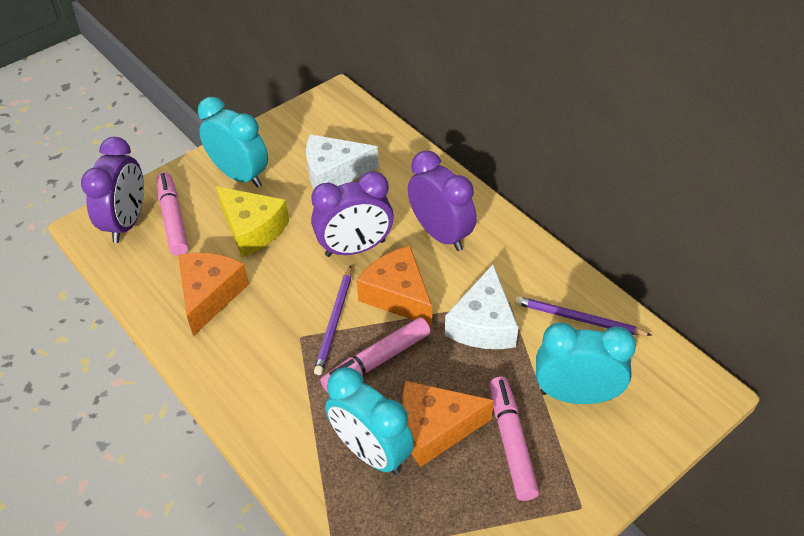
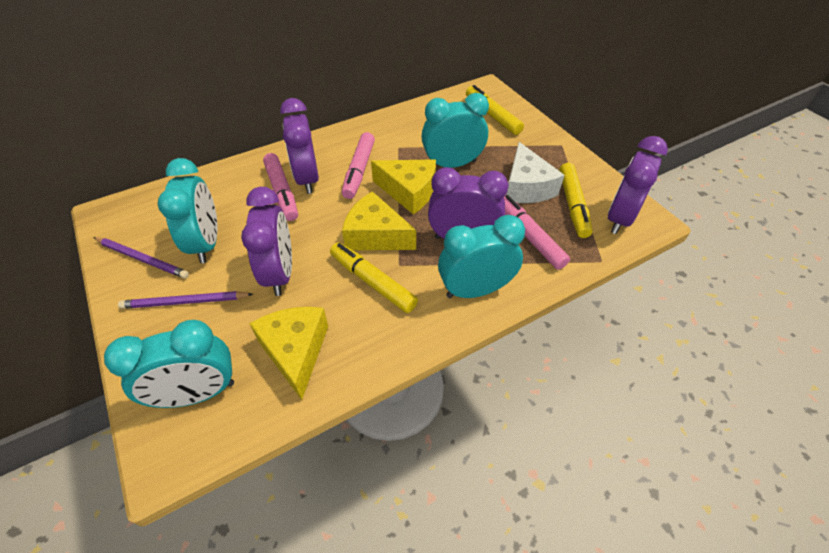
orange cheese: 3 -> 0
purple clock: 3 -> 4
turquoise clock: 3 -> 4
white cheese: 2 -> 1
yellow cheese: 1 -> 3
yellow marker: 0 -> 3

